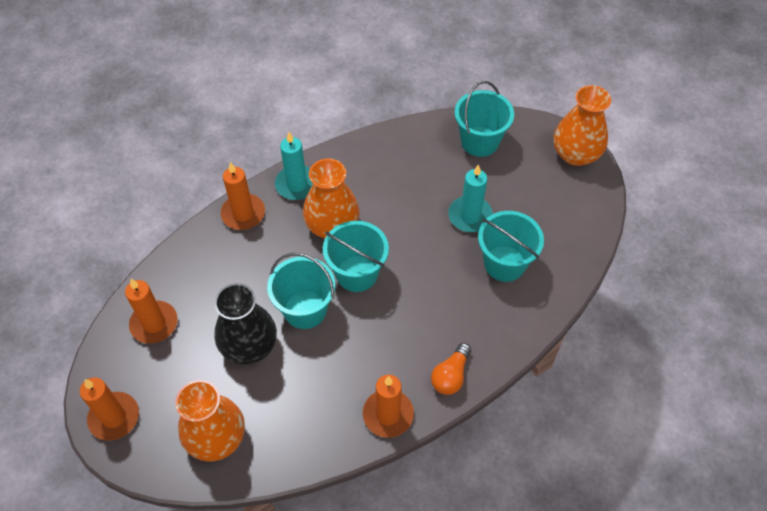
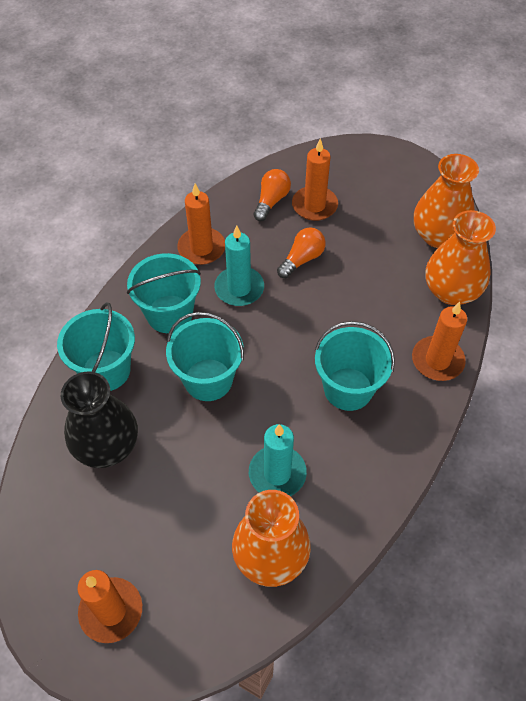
orange light bulb: 1 -> 2

